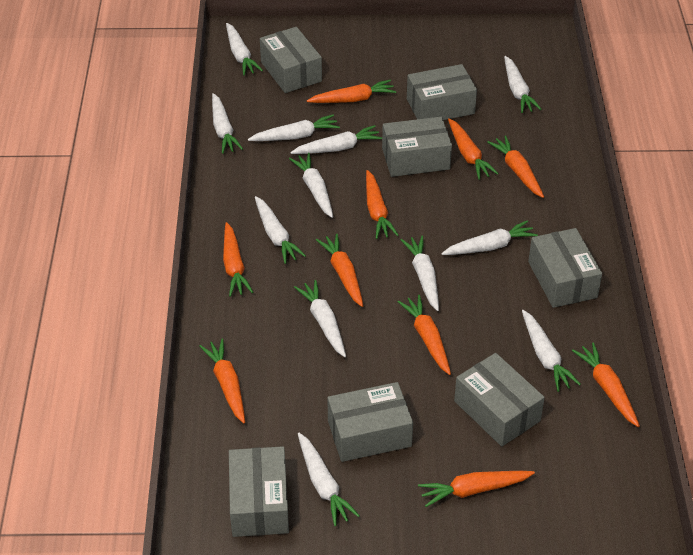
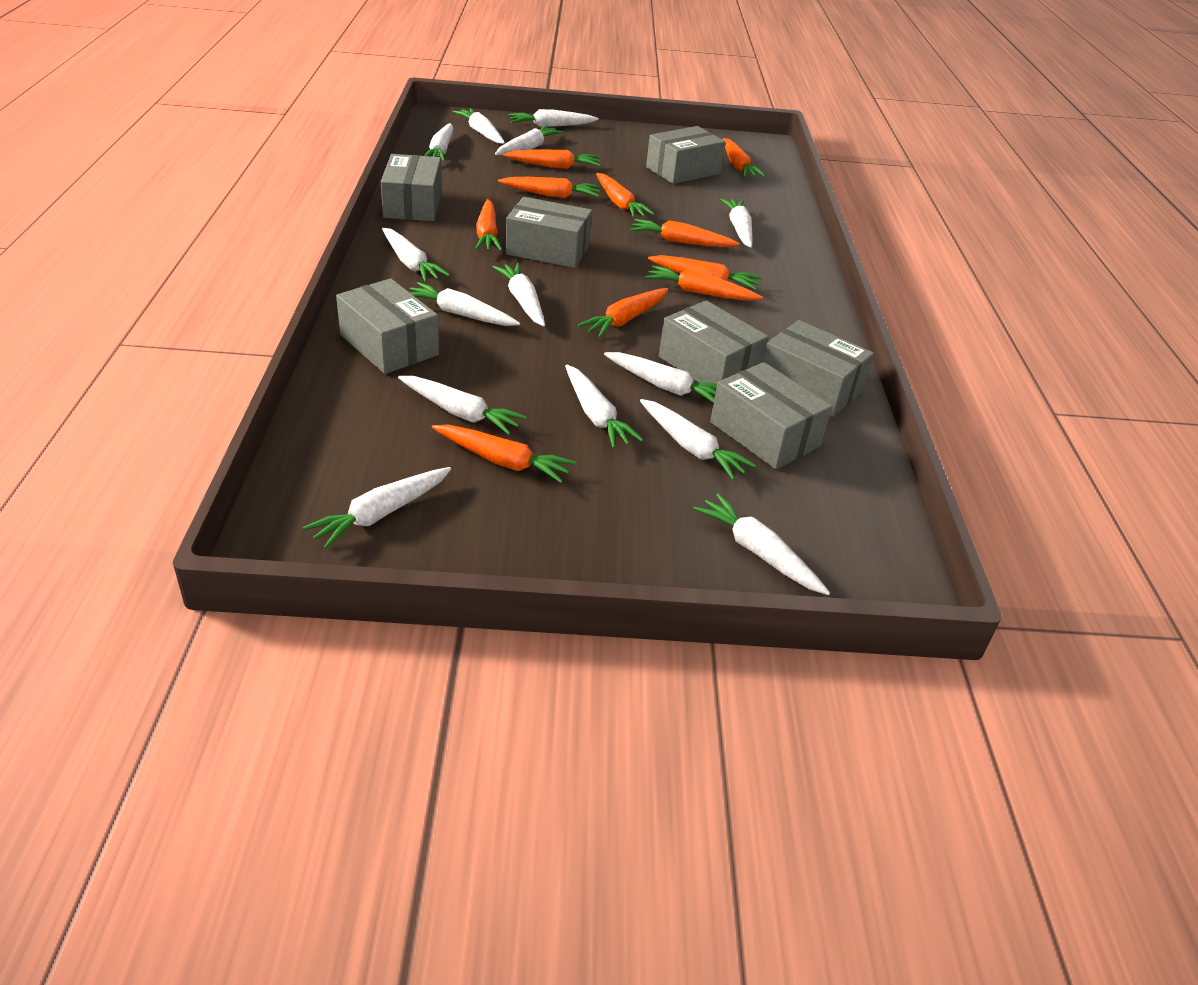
white carrot: 12 -> 14

